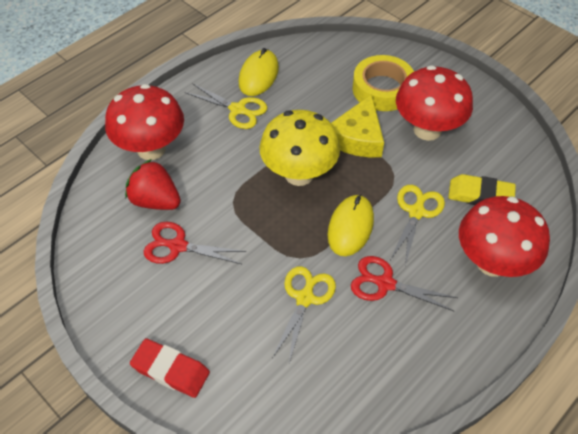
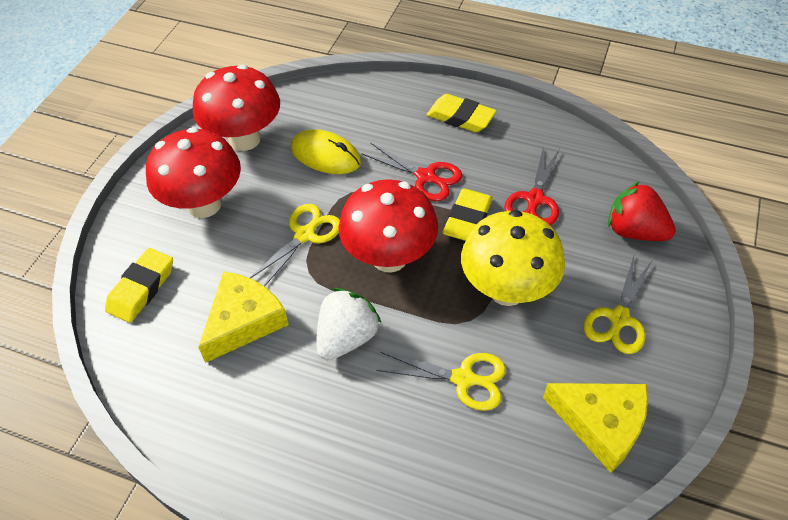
red eraser: 1 -> 0
white strawberry: 0 -> 1
yellow cheese: 1 -> 2
yellow eraser: 1 -> 3
yellow mouse: 2 -> 1
yellow tape: 1 -> 0

